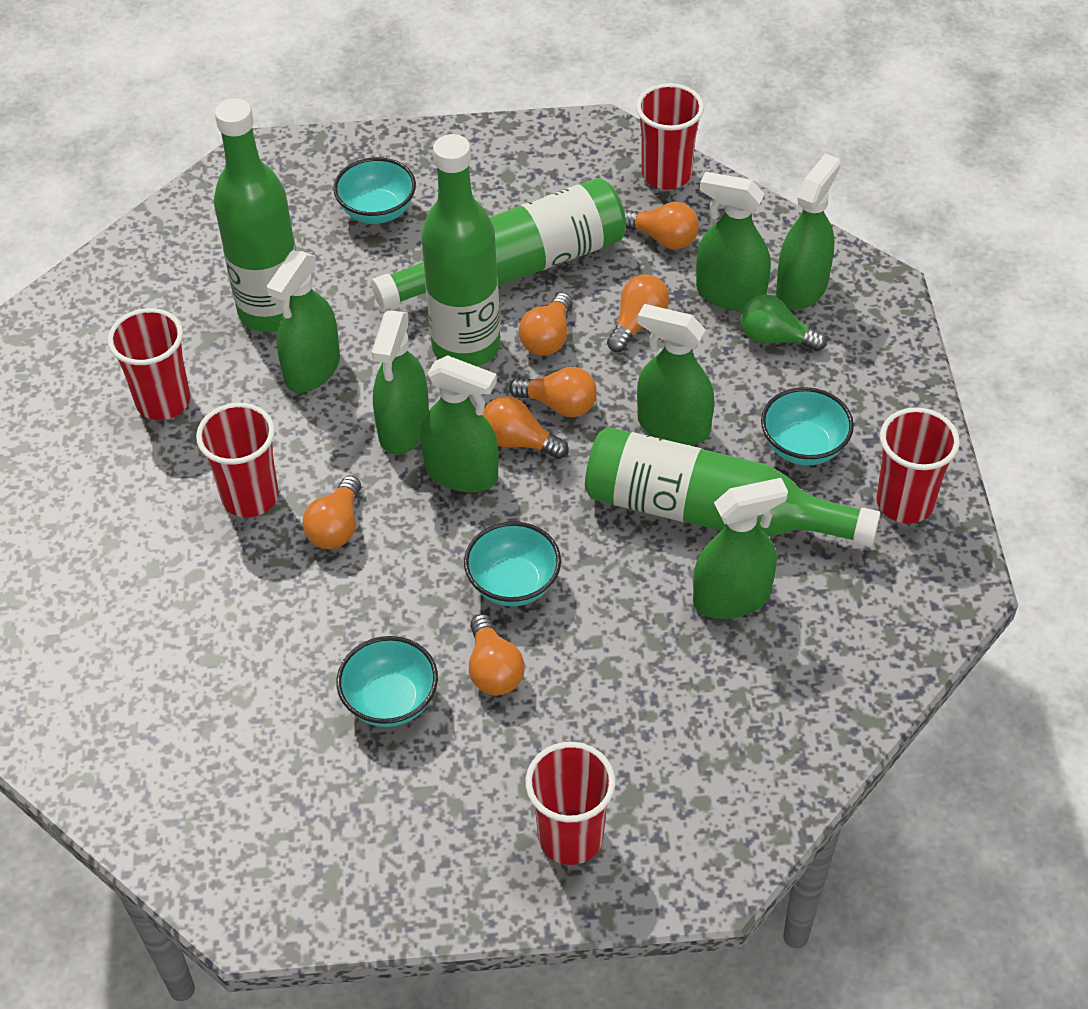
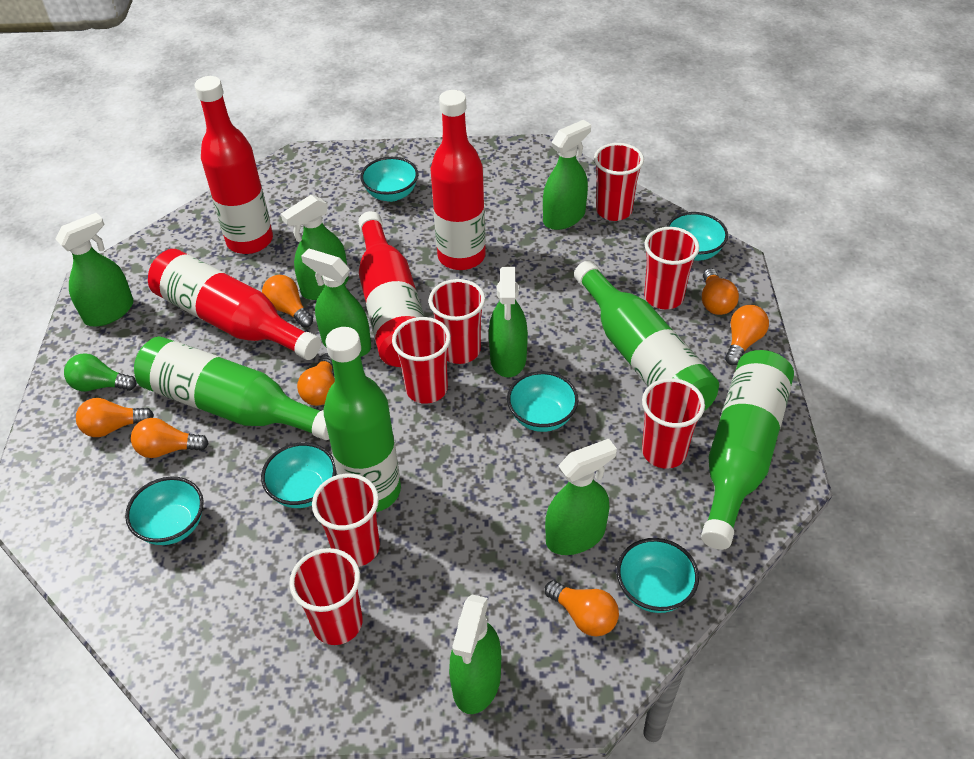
red bottle: 0 -> 4
red cup: 5 -> 7
turquoise bowl: 4 -> 6

